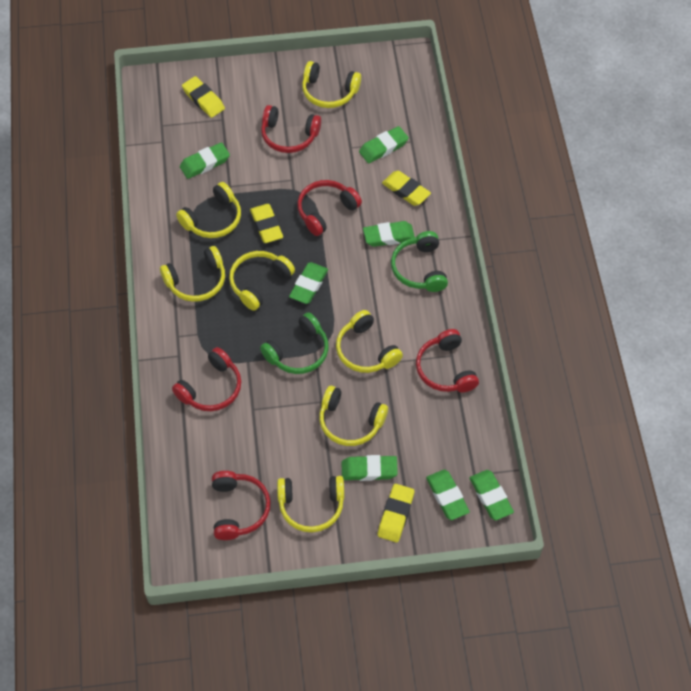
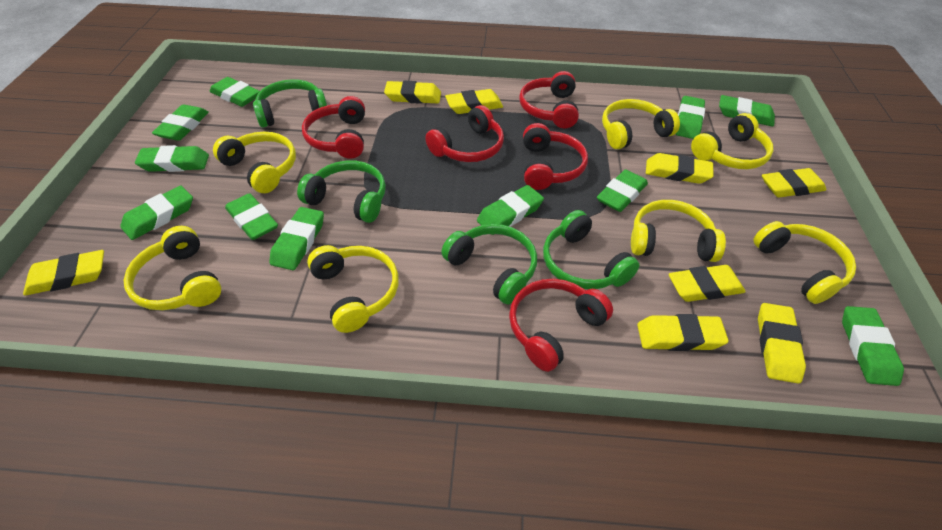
green eraser: 7 -> 11
green headphones: 2 -> 4
yellow eraser: 4 -> 8

